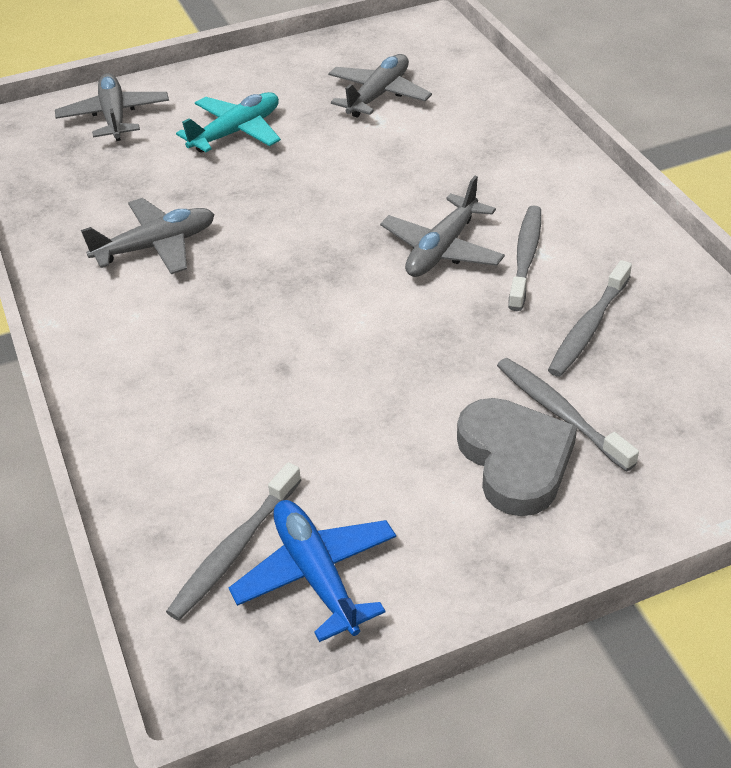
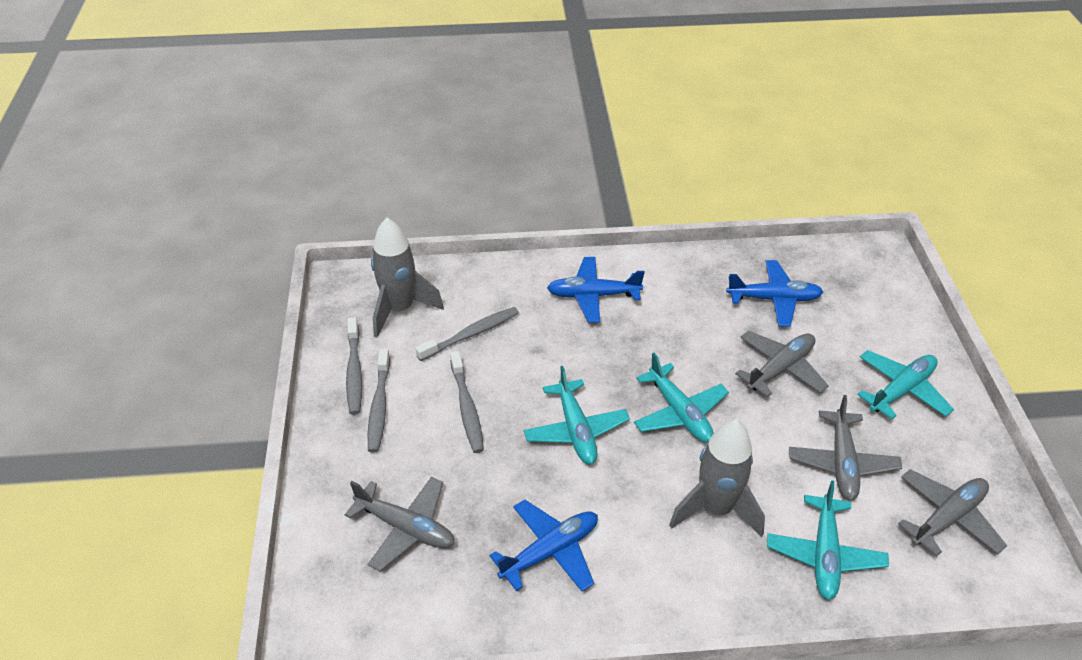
blue plane: 1 -> 3
grey heart: 1 -> 0
grey rocket: 0 -> 2
turquoise plane: 1 -> 4

